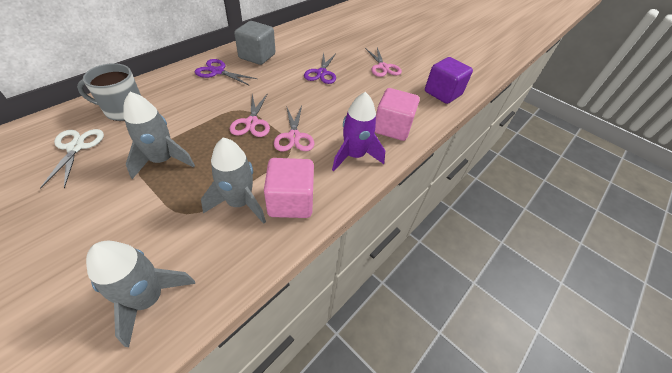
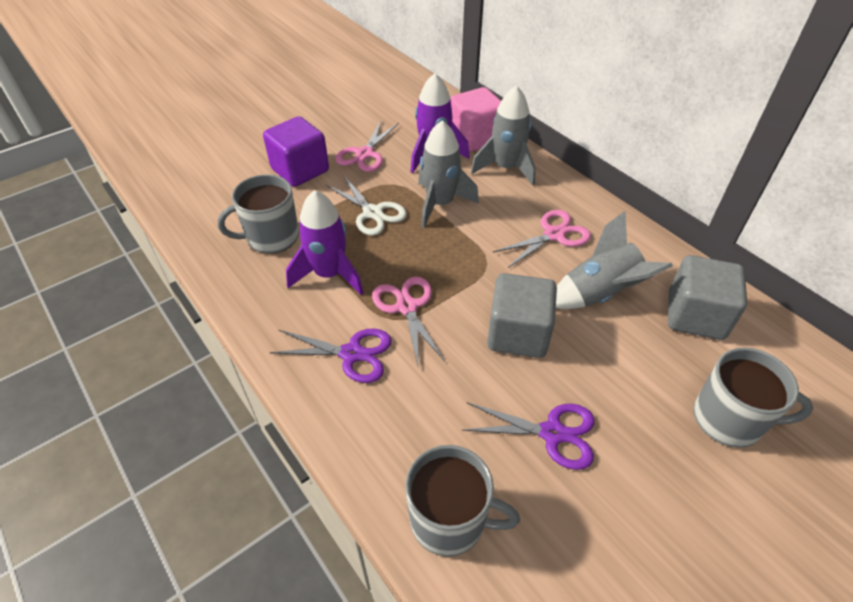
grey cube: 1 -> 2
grey mug: 1 -> 3
pink cube: 2 -> 1
purple rocket: 1 -> 2

